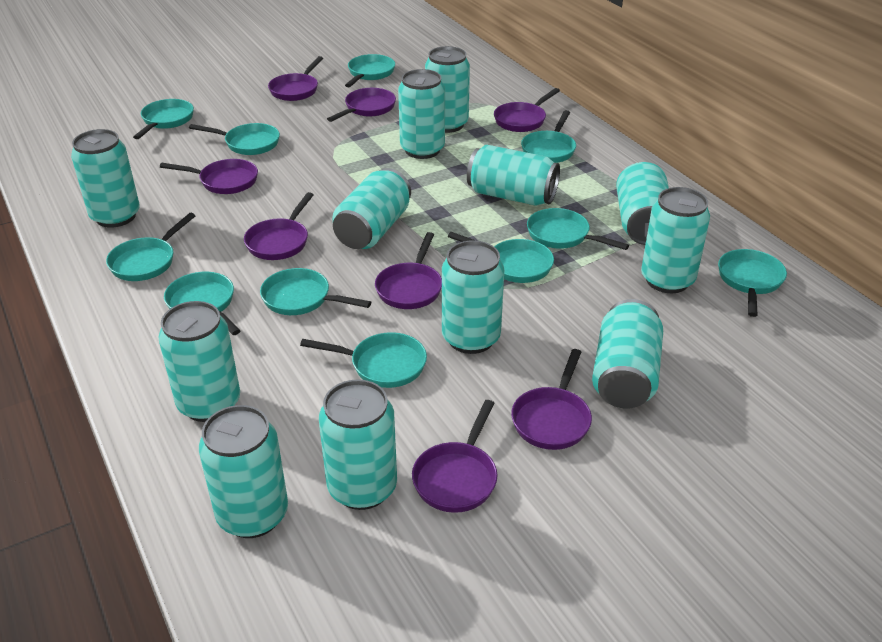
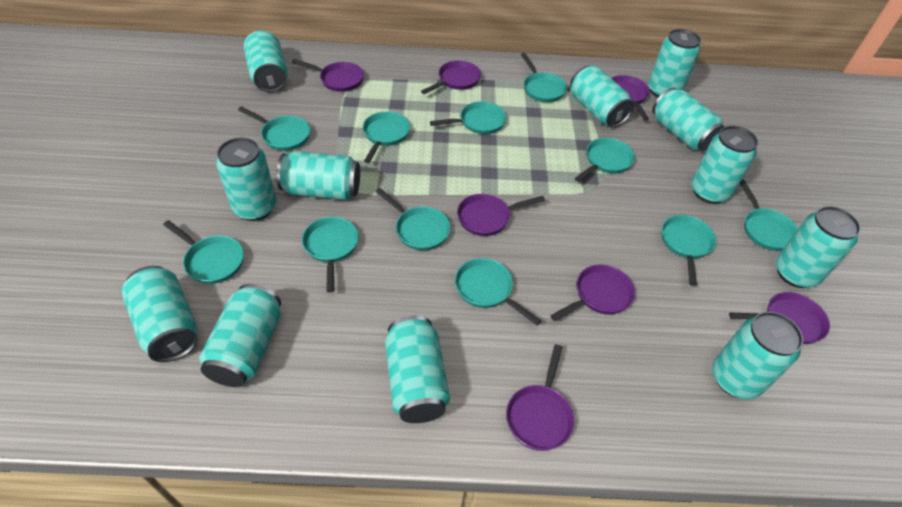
purple pan: 8 -> 7

